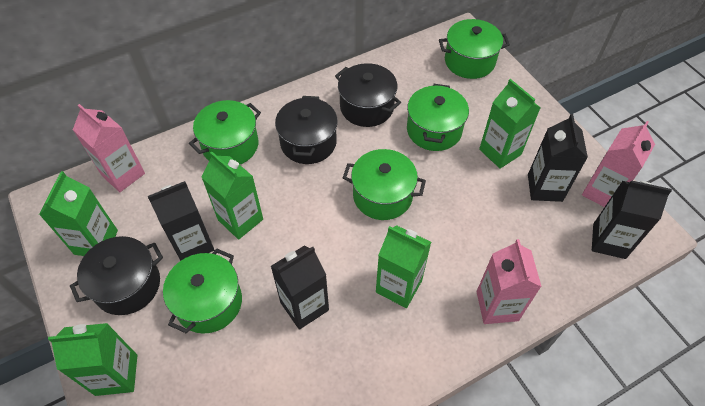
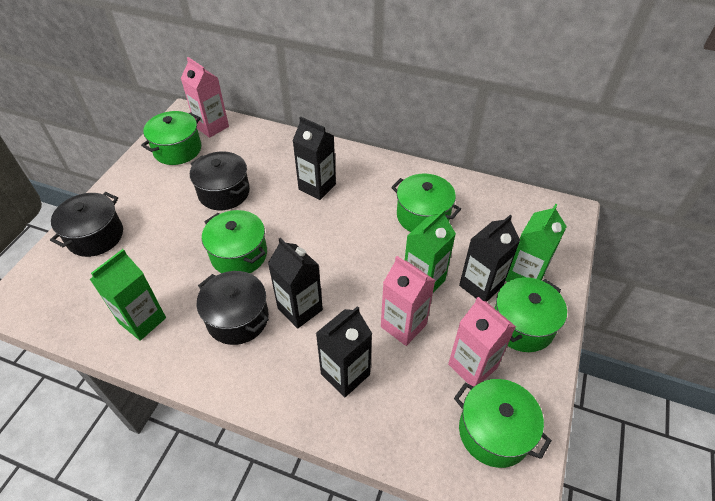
green carton: 5 -> 3

